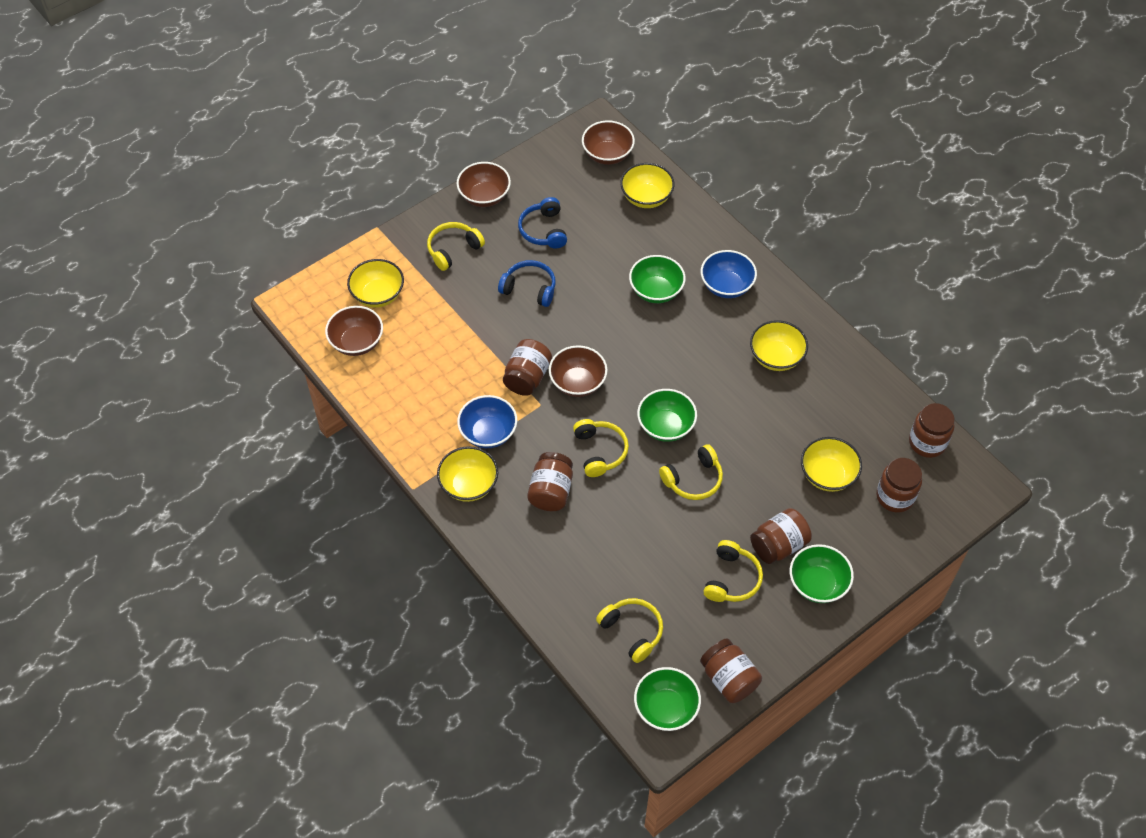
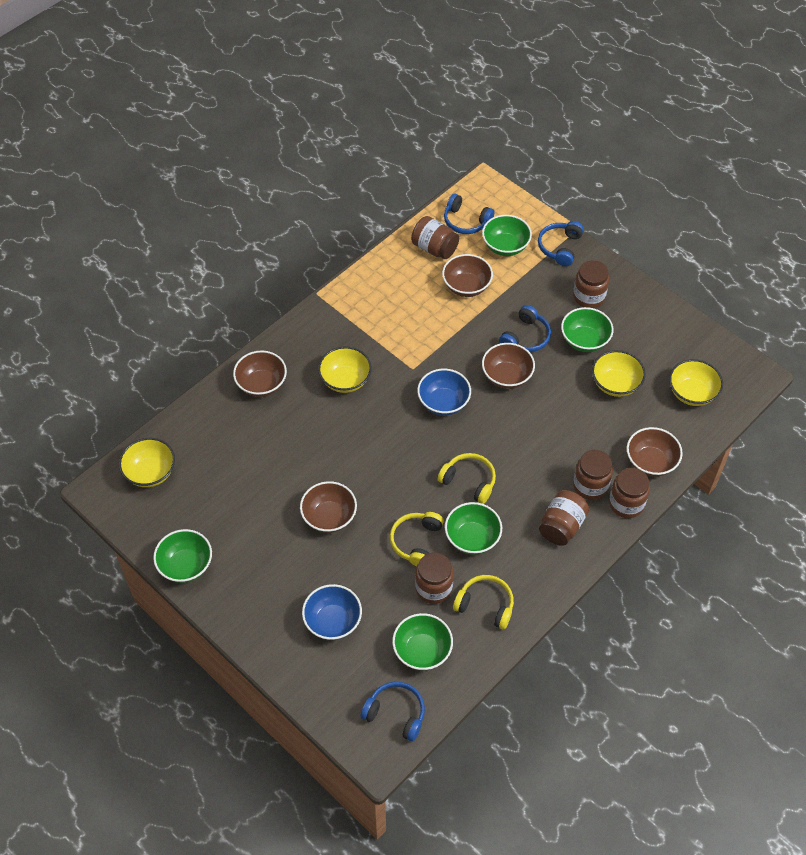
blue headphones: 2 -> 4
brown bowl: 4 -> 5
green bowl: 4 -> 5
yellow bowl: 5 -> 4
yellow headphones: 5 -> 3

